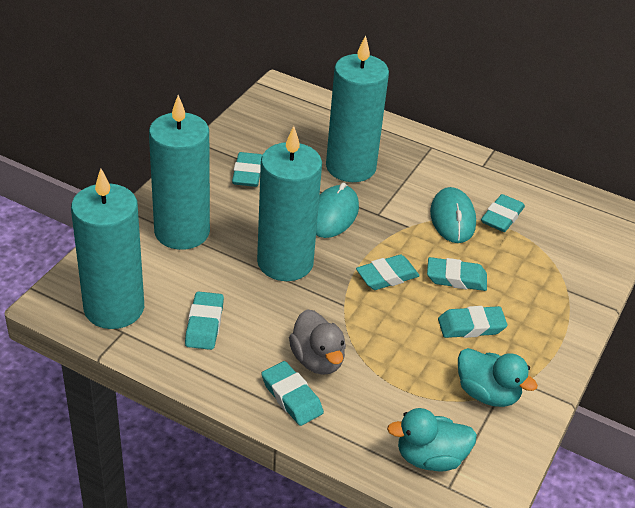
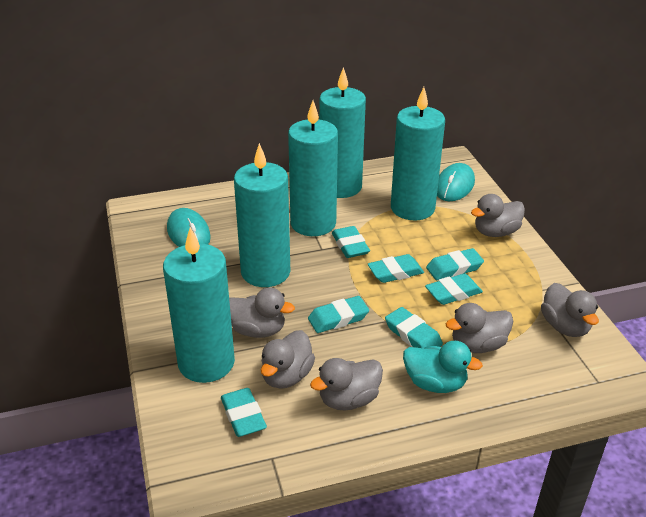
grey duck: 1 -> 6
turquoise candle: 4 -> 5
turquoise duck: 2 -> 1

